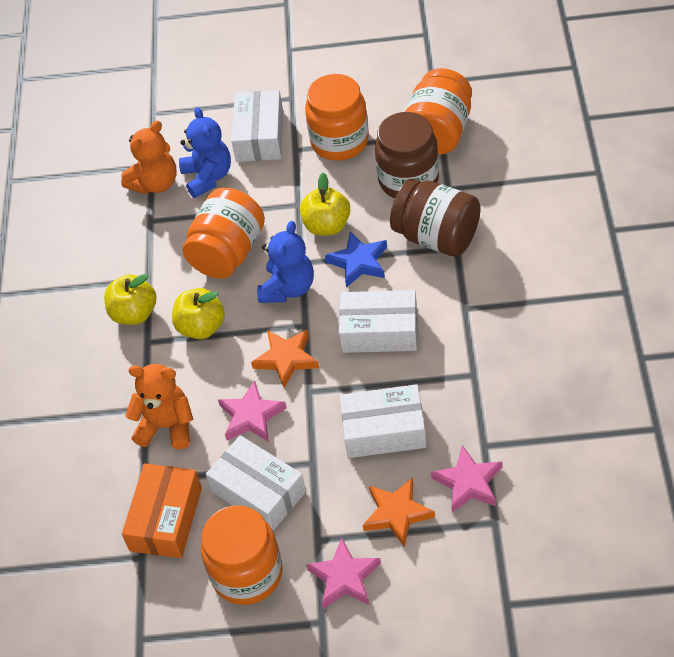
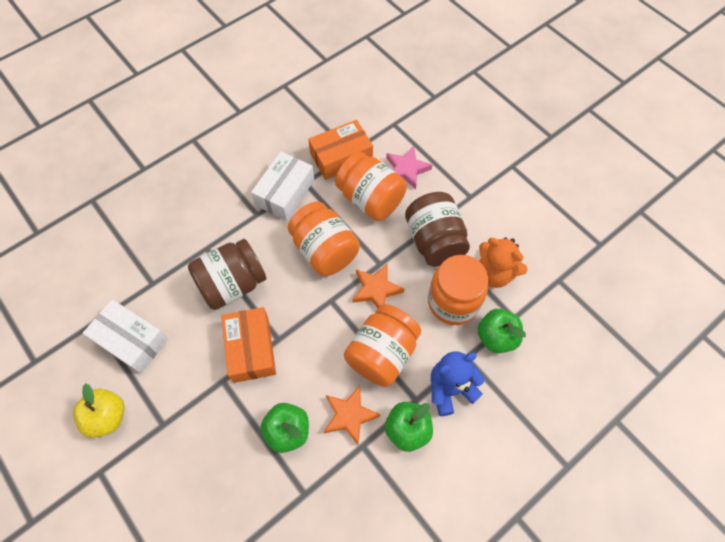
blue star: 1 -> 0
blue teddy bear: 2 -> 1
green apple: 0 -> 3
orange box: 1 -> 2
orange teddy bear: 2 -> 1
pink star: 3 -> 1
white box: 4 -> 2
yellow apple: 3 -> 1

